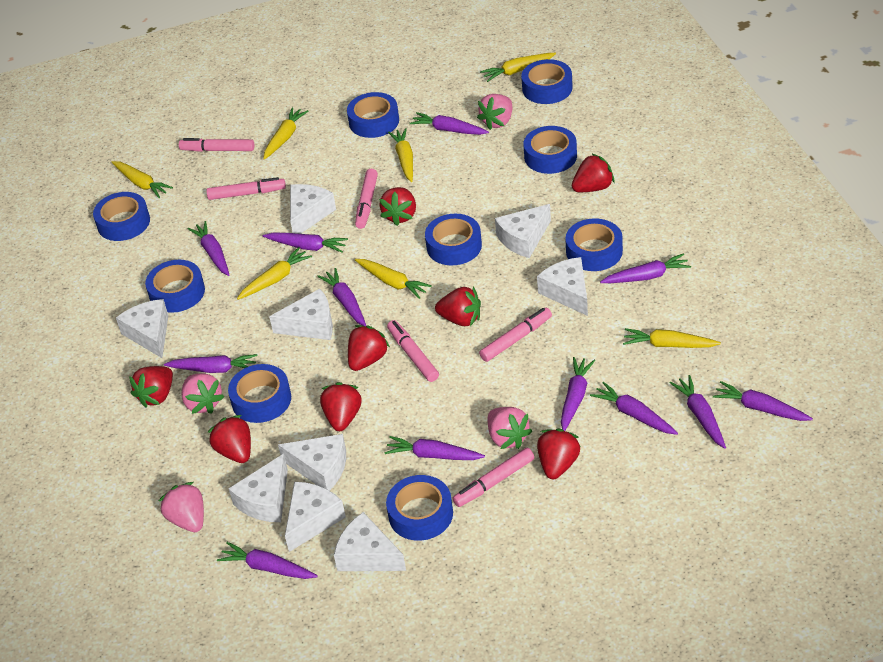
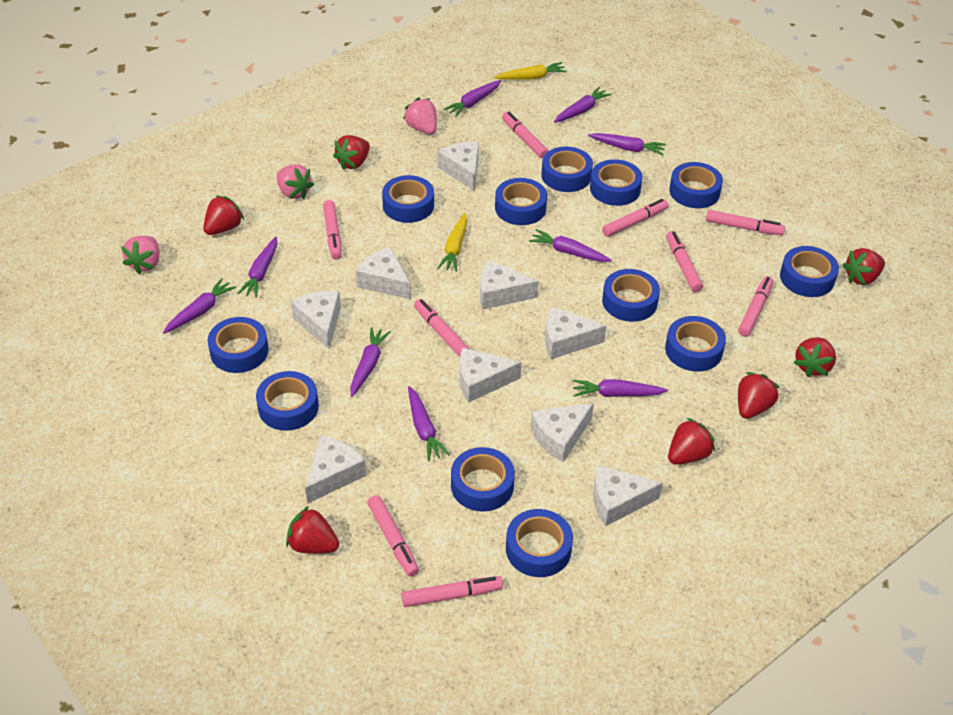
blue tape: 9 -> 12
pink marker: 6 -> 9
pink strawberry: 4 -> 3
purple carrot: 12 -> 9
red strawberry: 8 -> 7
yellow carrot: 7 -> 2

